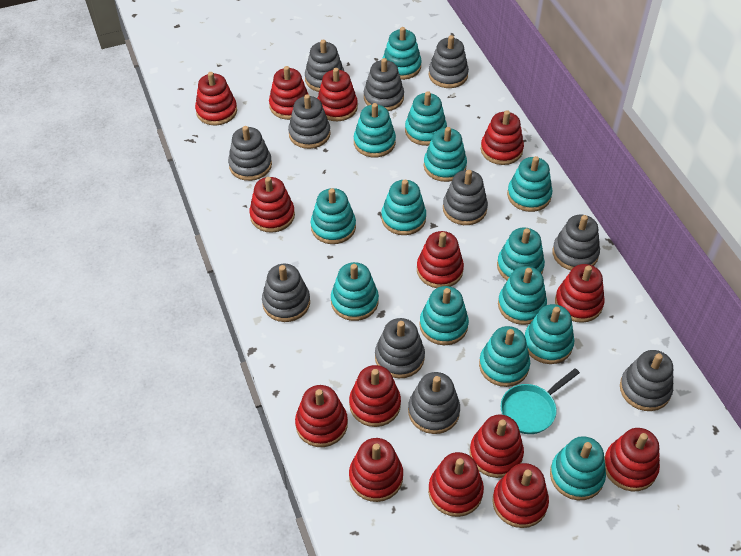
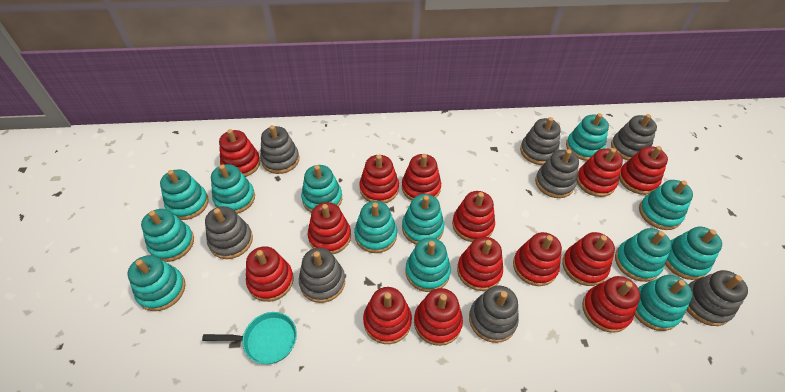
grey stacking toy: 11 -> 8
turquoise stacking toy: 14 -> 13

